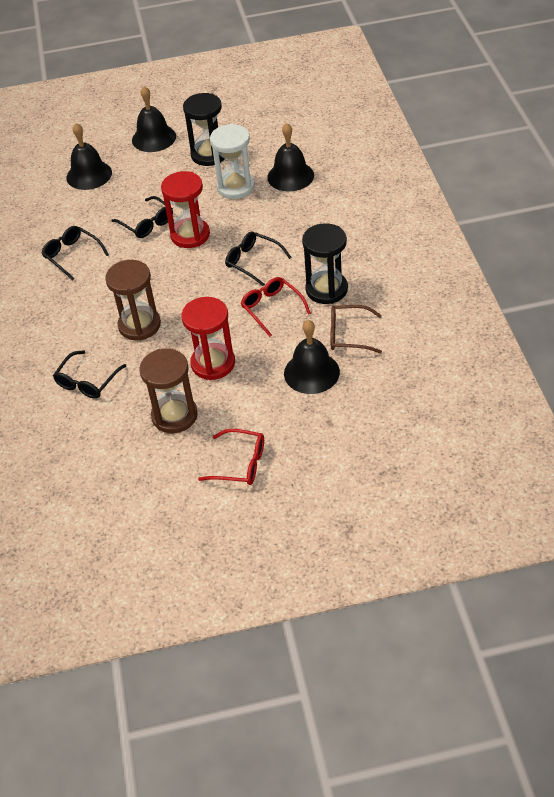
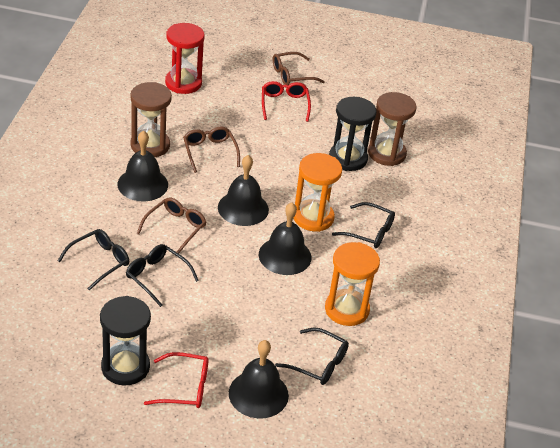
brown glasses: 1 -> 3
orange hourglass: 0 -> 2
red hourglass: 2 -> 1
white hourglass: 1 -> 0

